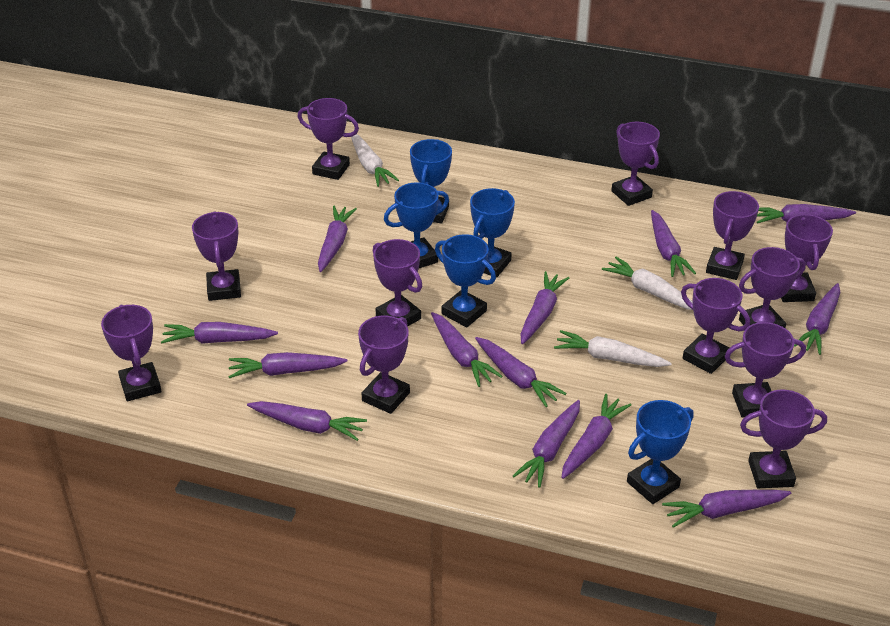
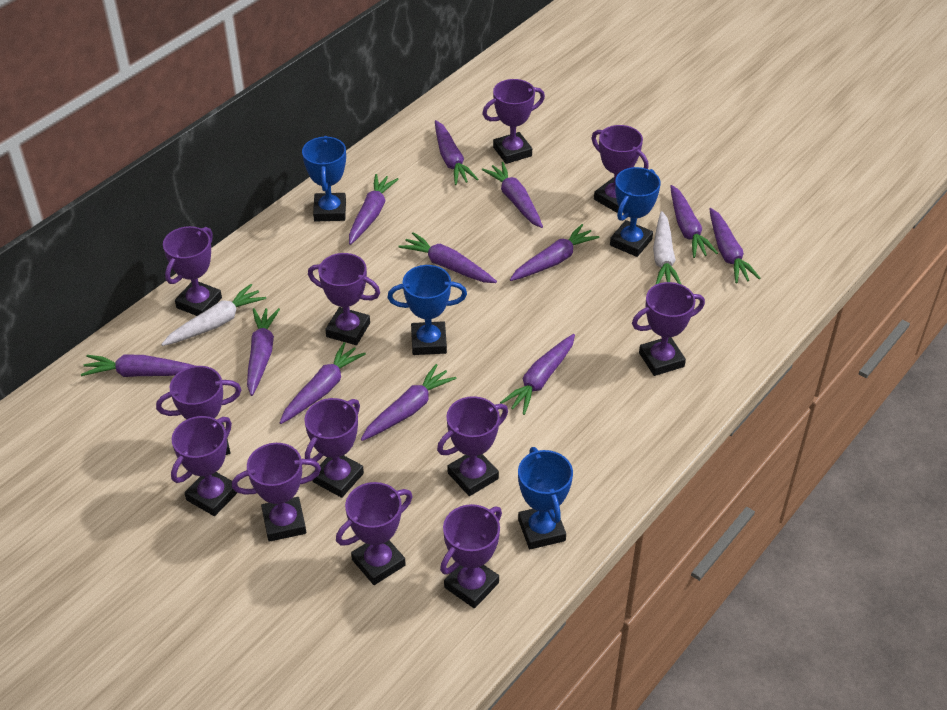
blue trophy: 5 -> 4
purple carrot: 13 -> 12
white carrot: 3 -> 2

